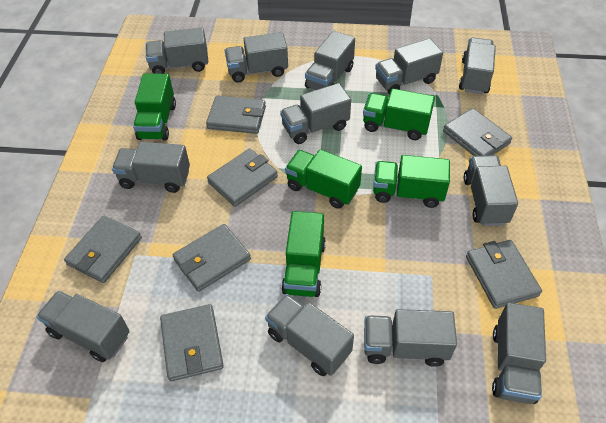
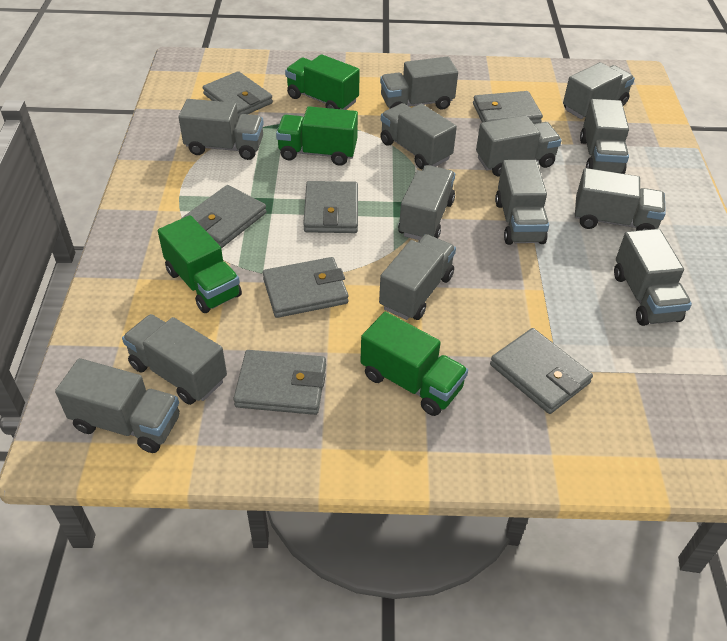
green truck: 5 -> 4
grey truck: 12 -> 13

